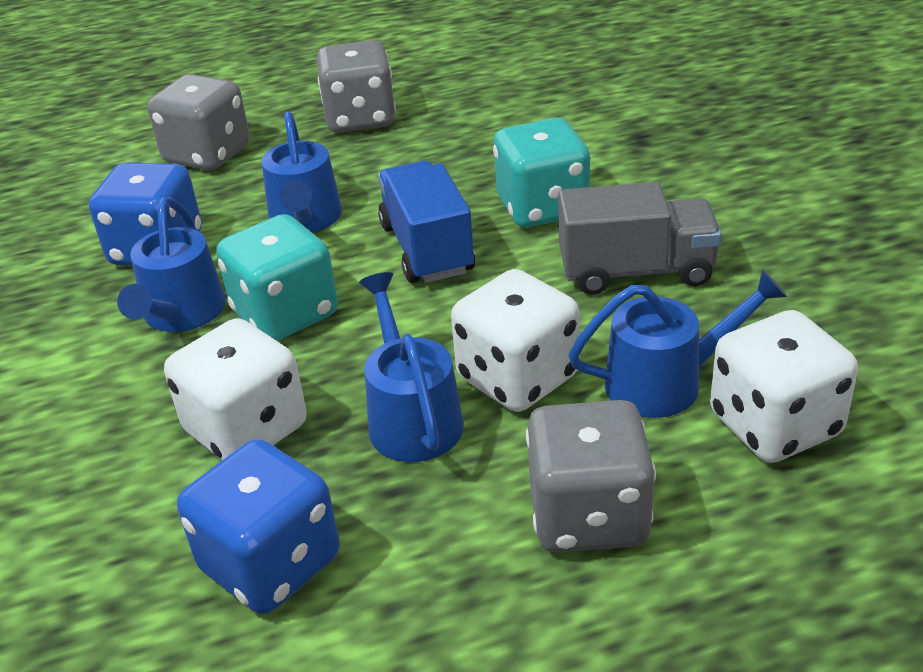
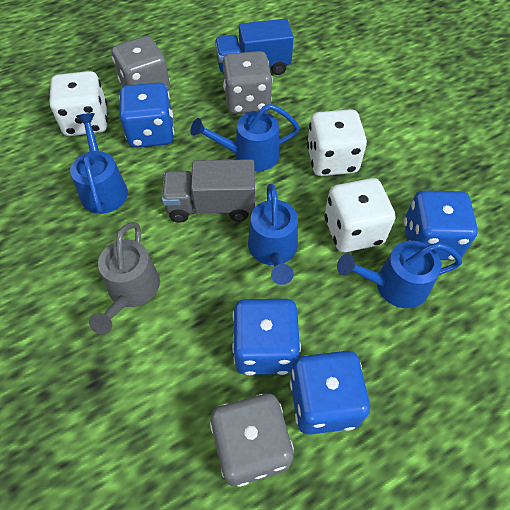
blue dice: 2 -> 4
grey watering can: 0 -> 1
turquoise dice: 2 -> 0

